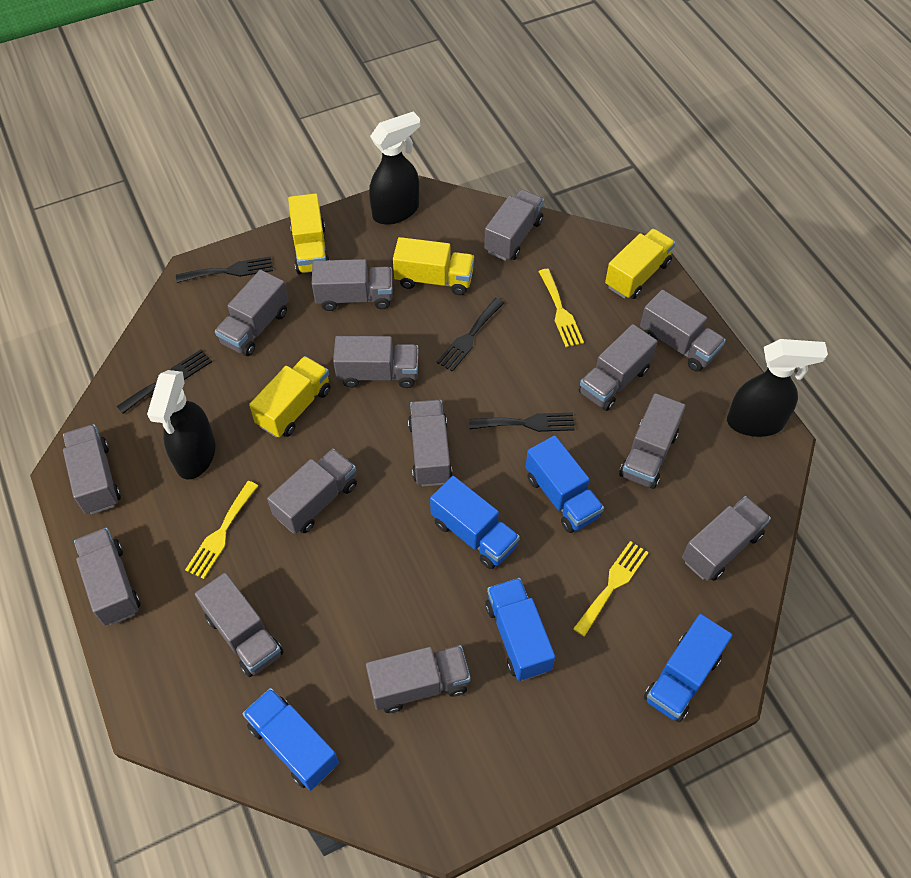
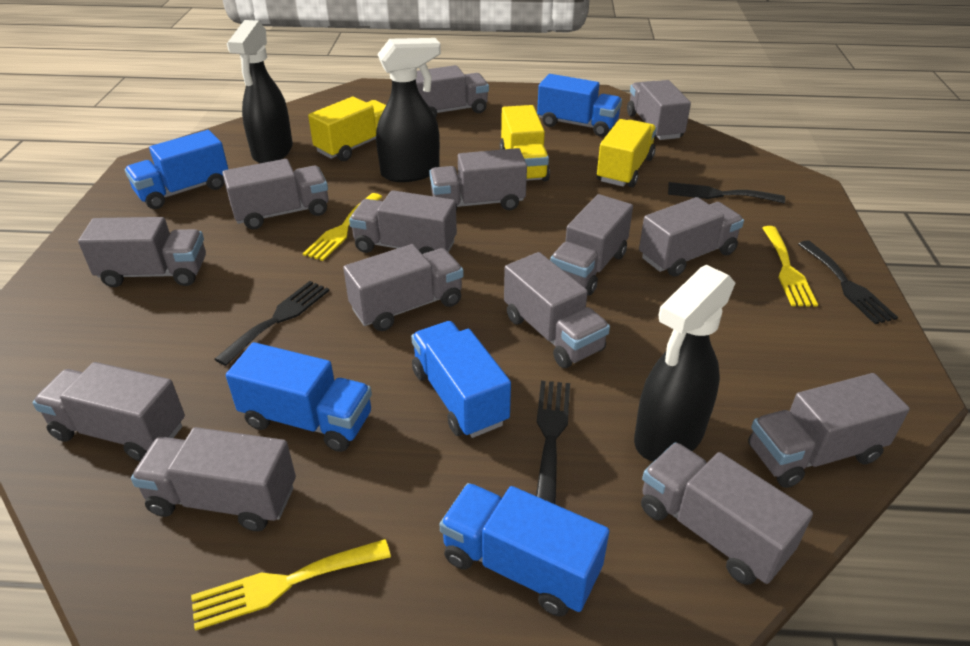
yellow truck: 4 -> 3

